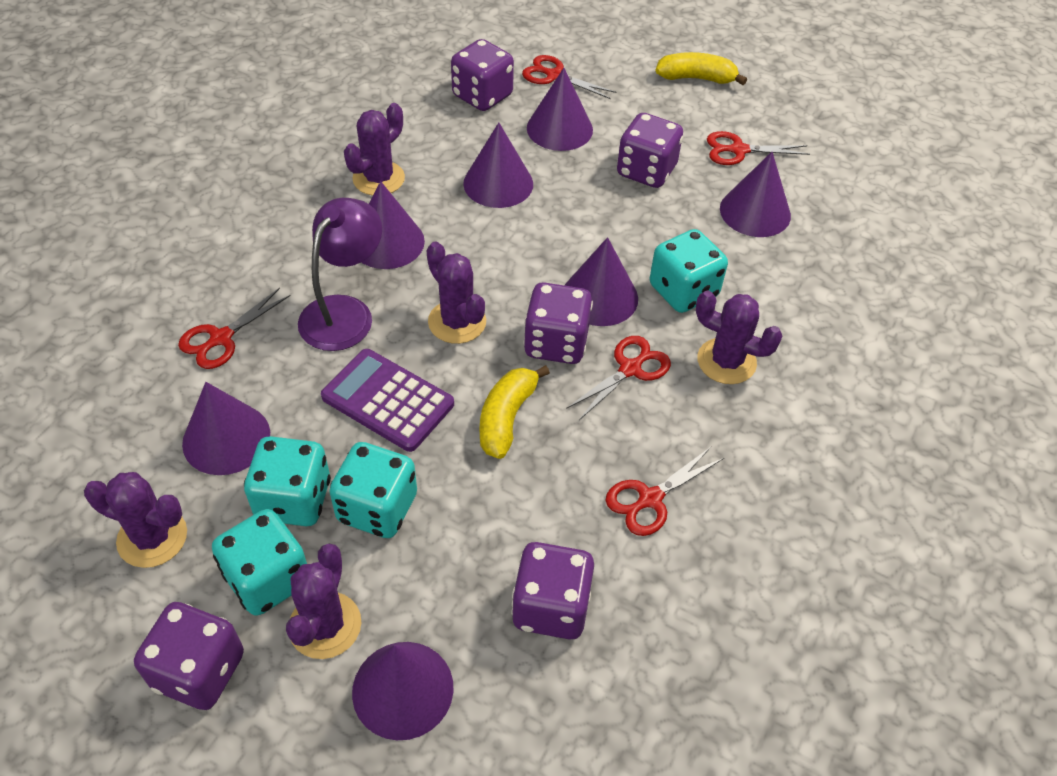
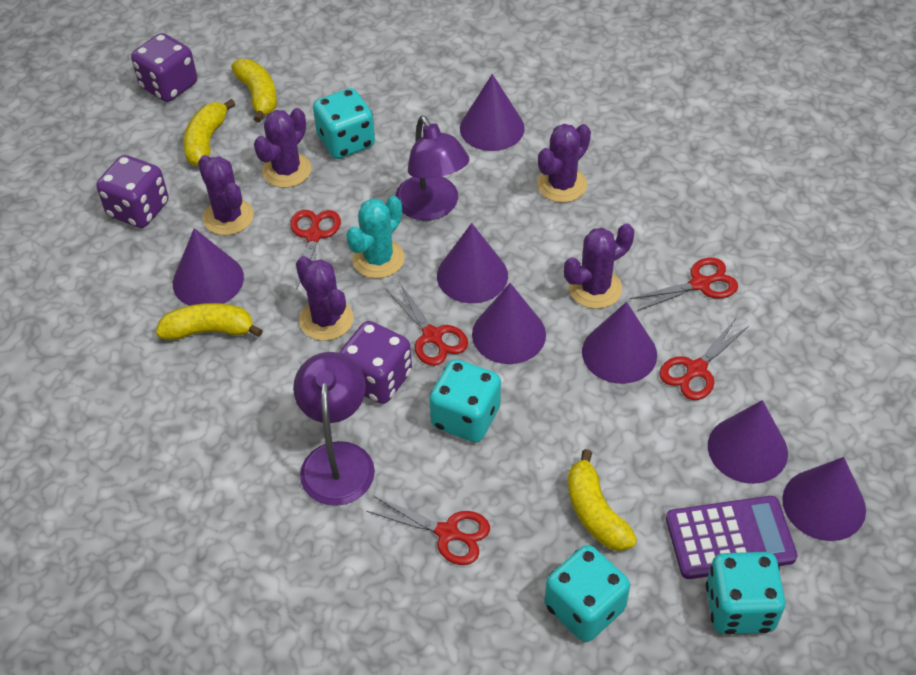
purple dice: 5 -> 3
purple lamp: 1 -> 2
turquoise cactus: 0 -> 1
yellow banana: 2 -> 4

